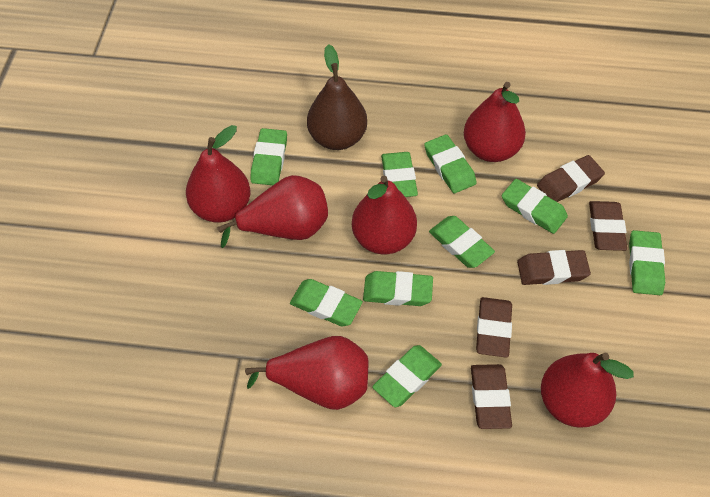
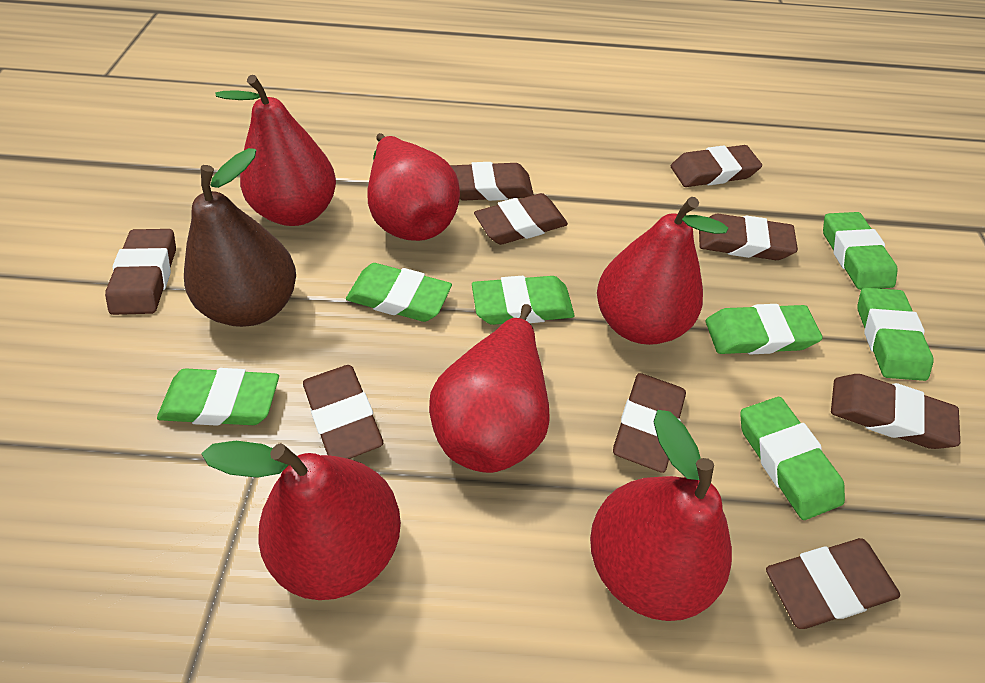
brown eraser: 5 -> 9
green eraser: 9 -> 7

